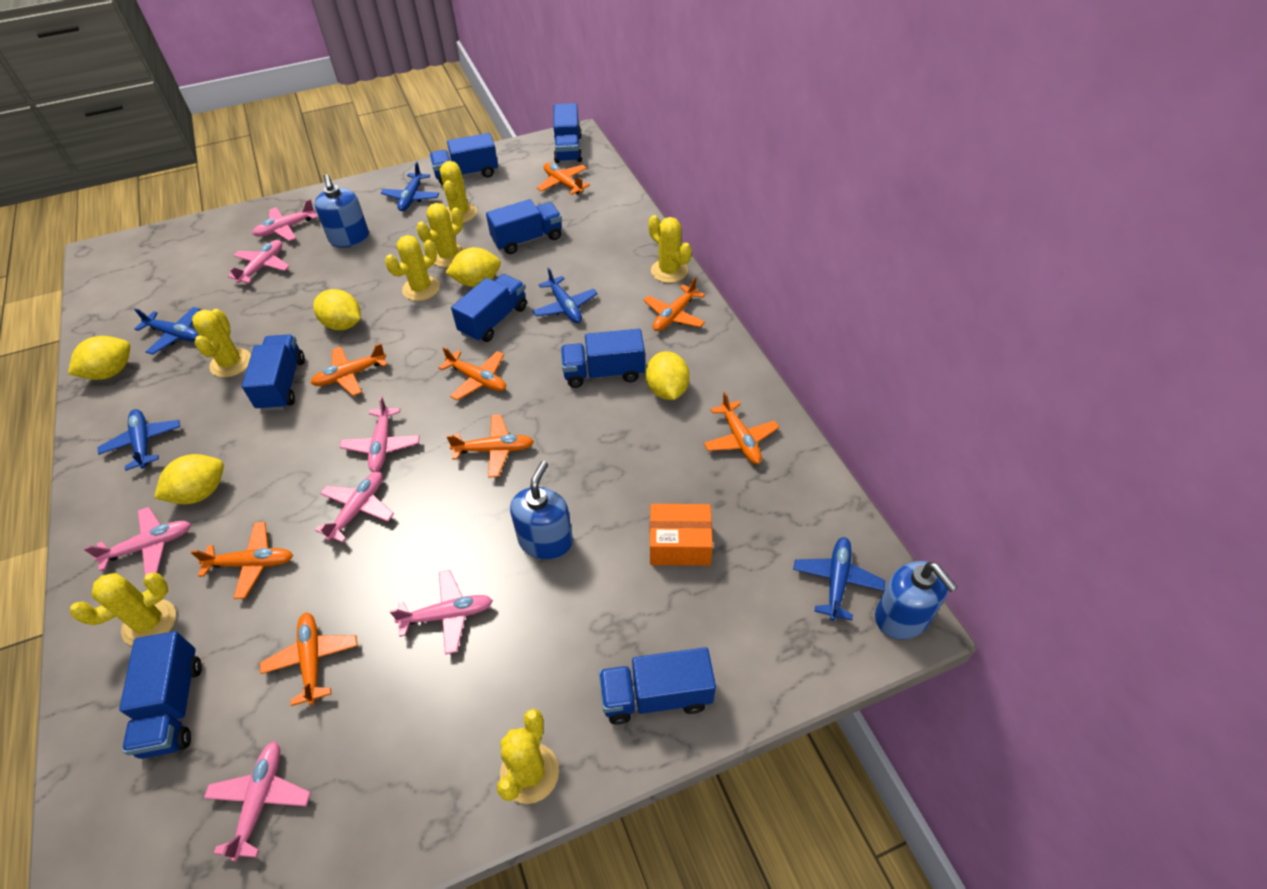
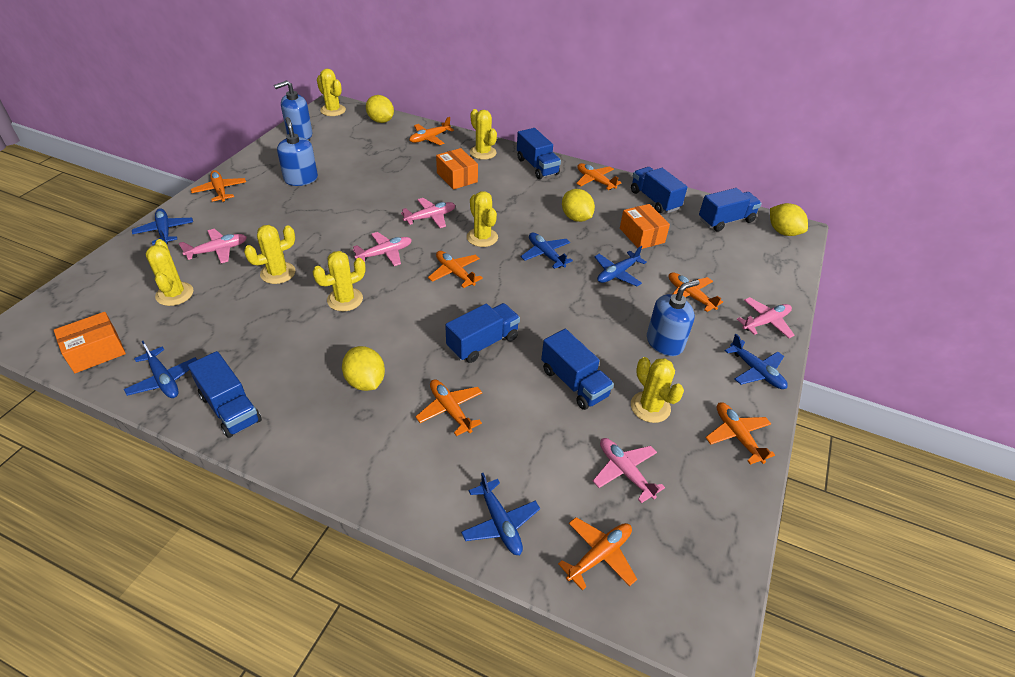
blue plane: 5 -> 6
blue truck: 8 -> 6
orange box: 1 -> 3
pink plane: 7 -> 5
yellow lemon: 5 -> 4

